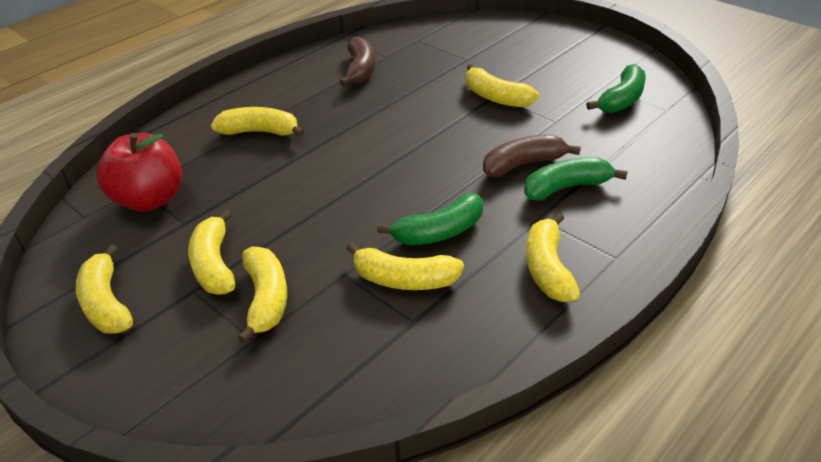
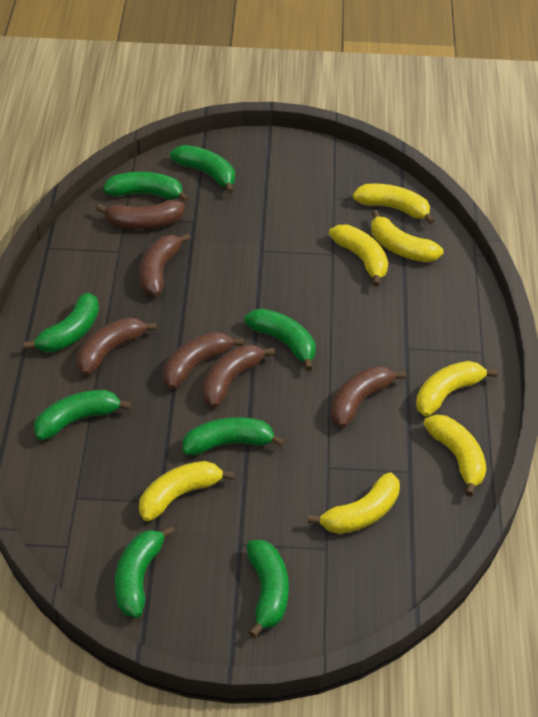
brown banana: 2 -> 6
green banana: 3 -> 8
red apple: 1 -> 0

